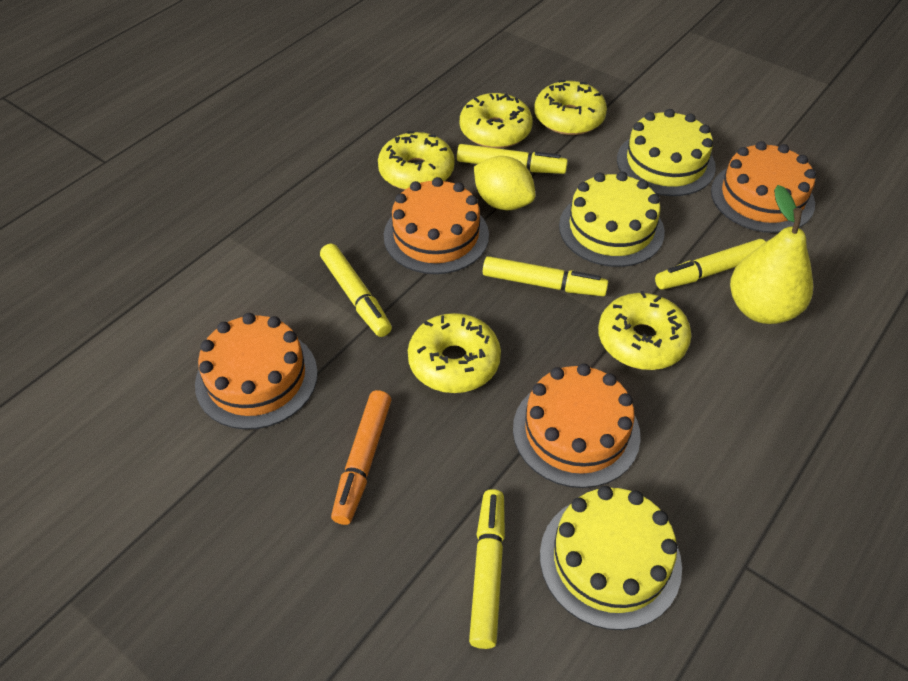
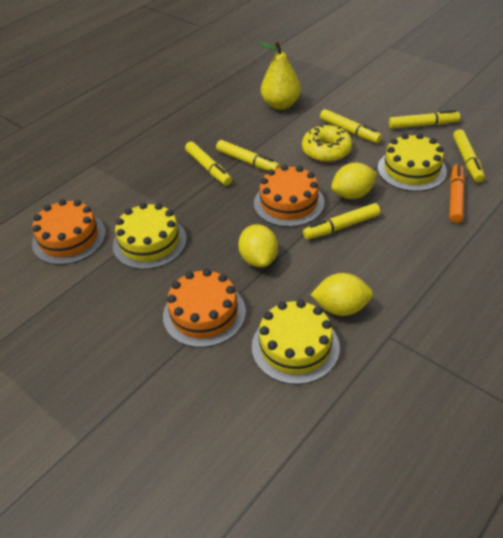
orange cake: 4 -> 3
yellow donut: 5 -> 1
yellow lemon: 1 -> 3
yellow marker: 5 -> 6

